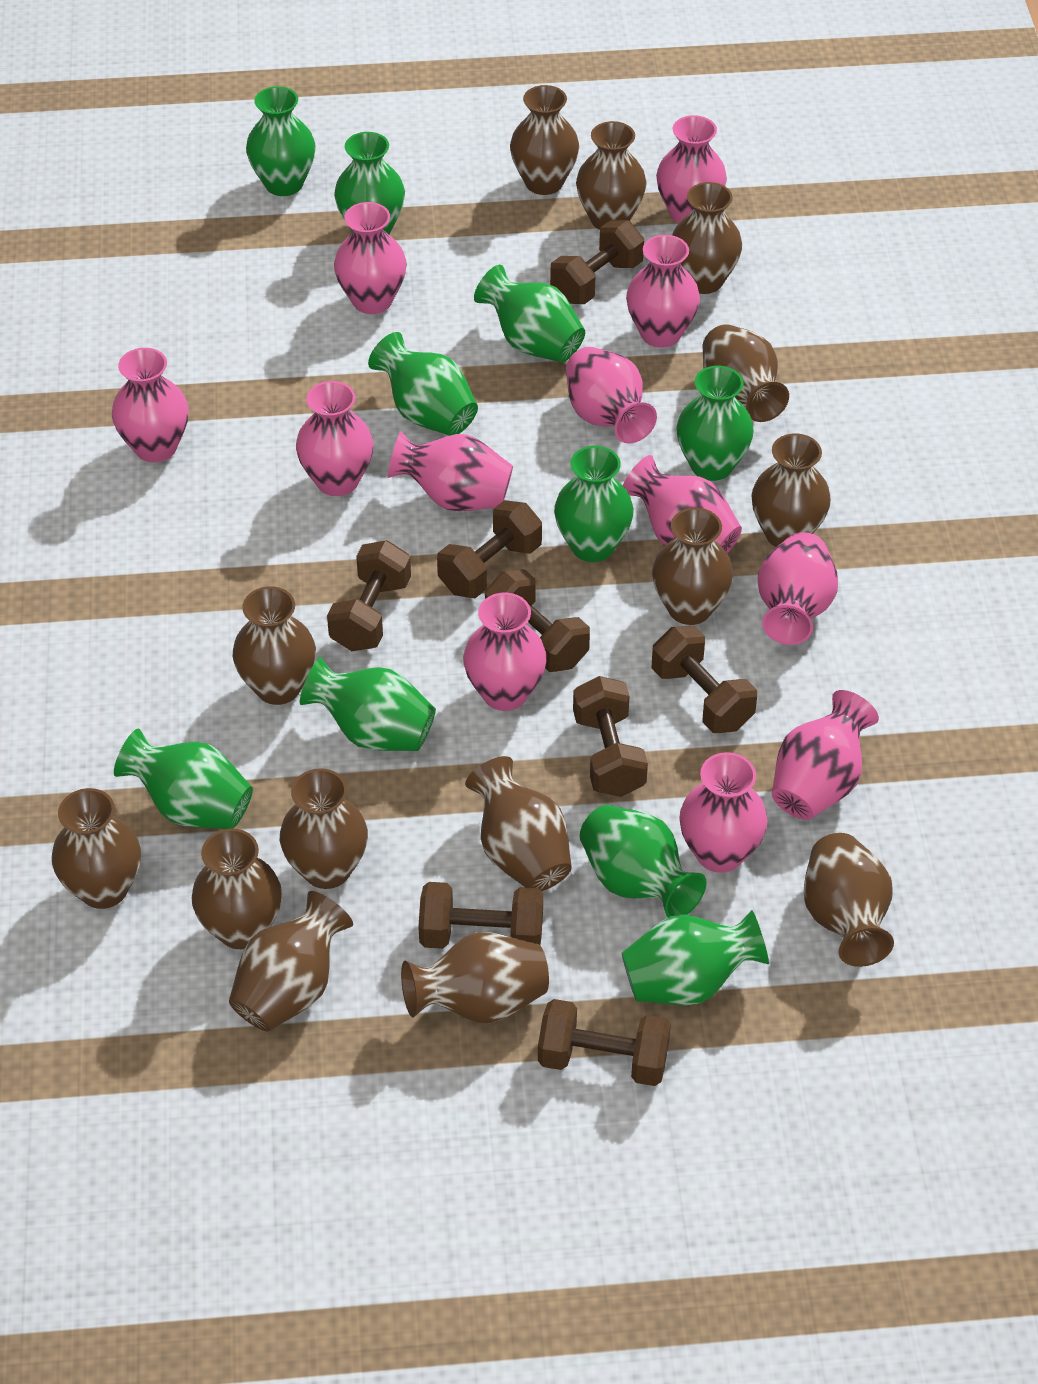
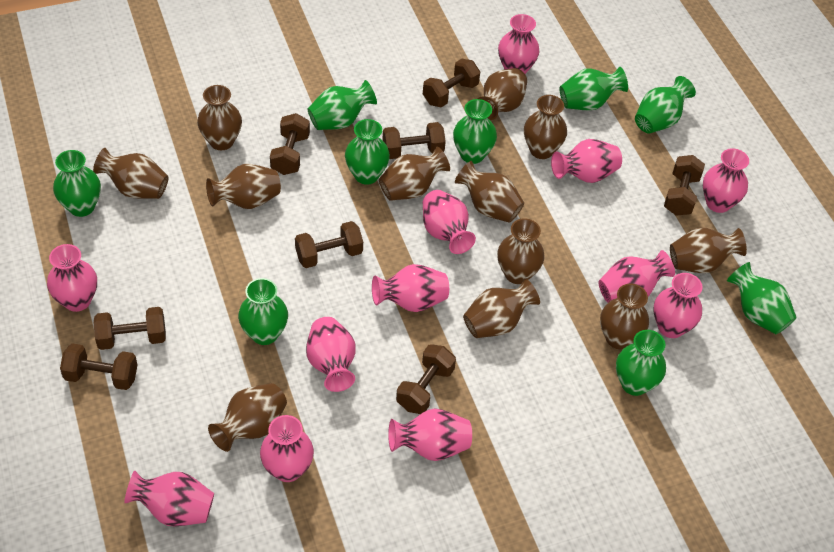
brown vase: 14 -> 12
green vase: 10 -> 9

